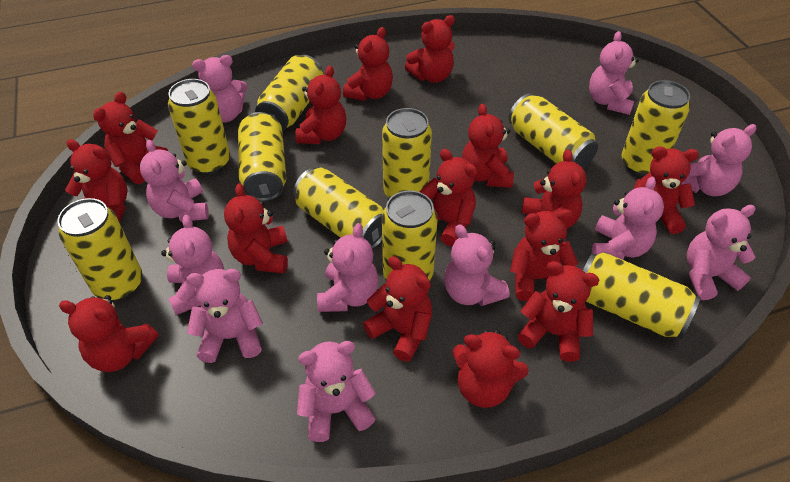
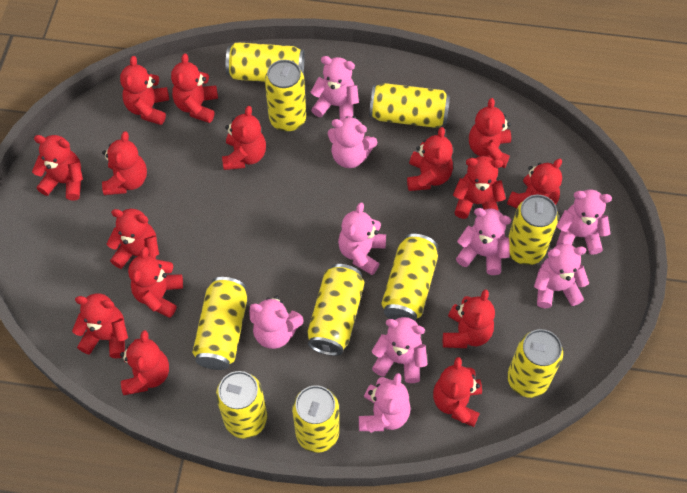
pink teddy bear: 11 -> 9

